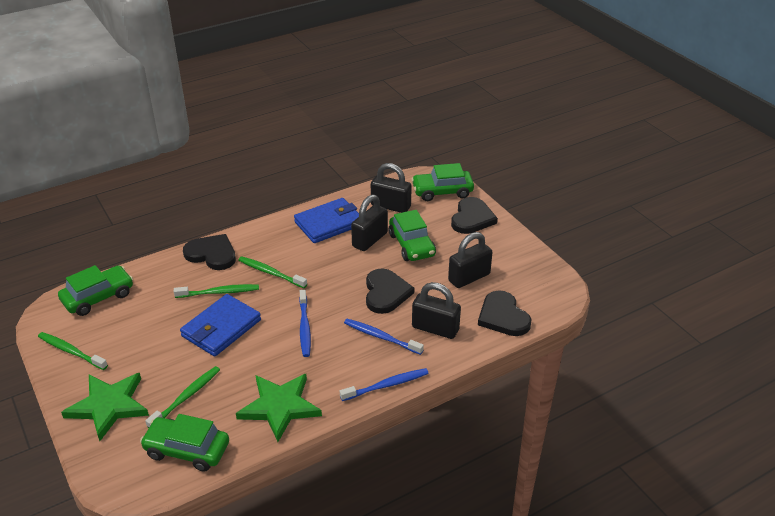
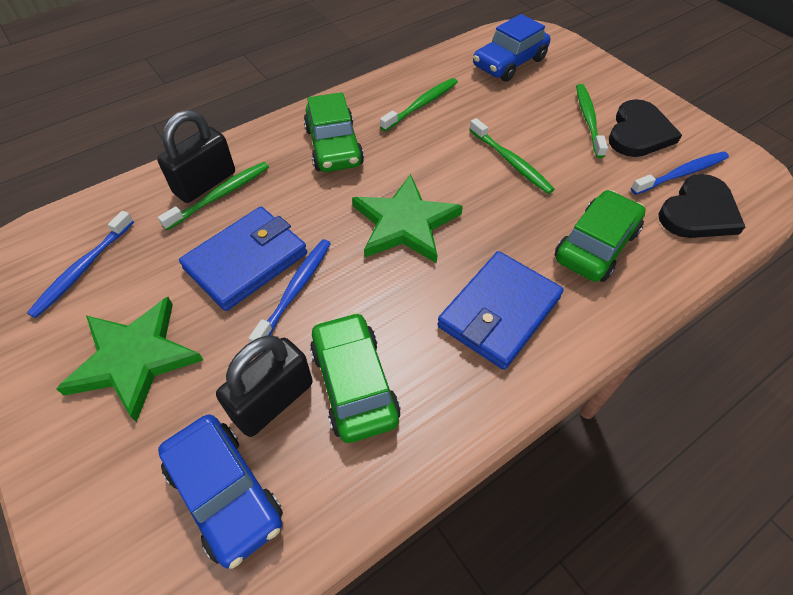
black heart: 4 -> 2
black padlock: 4 -> 2
blue car: 0 -> 2
green car: 4 -> 3

